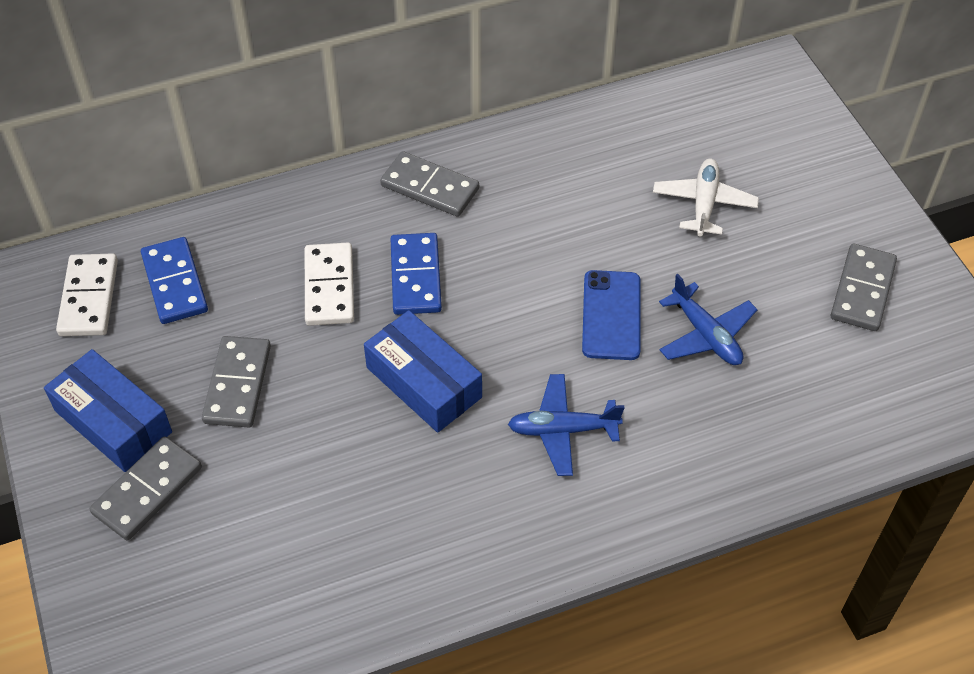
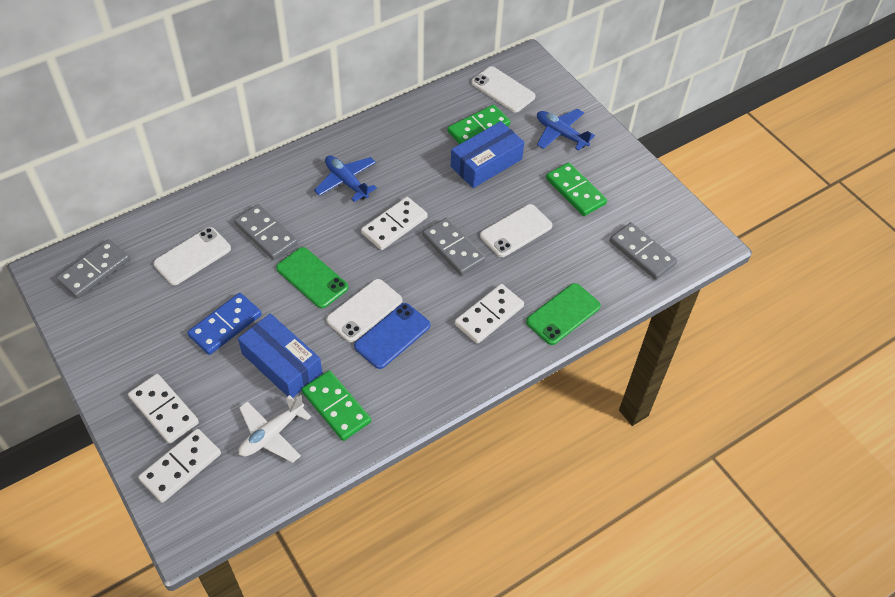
blue domino: 2 -> 1
green domino: 0 -> 3
green phone: 0 -> 2
white domino: 2 -> 4
white phone: 0 -> 4

